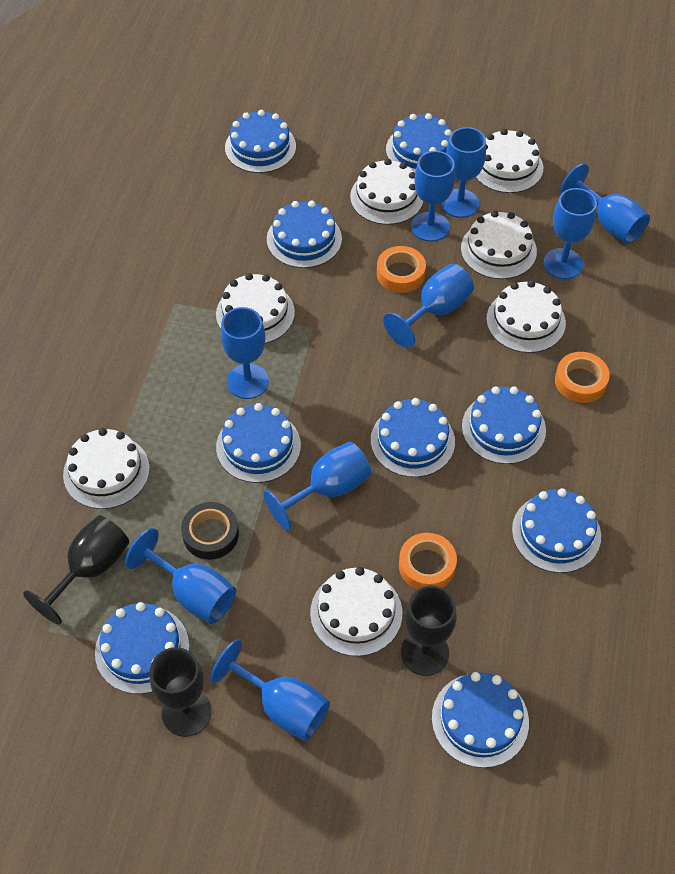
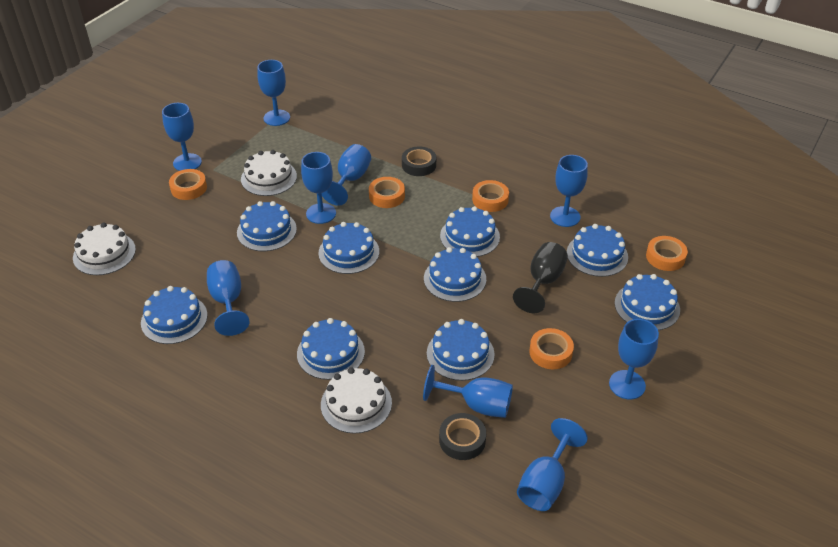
black goblet: 3 -> 1
black tape: 1 -> 2
orange tape: 3 -> 5
white cake: 7 -> 3

